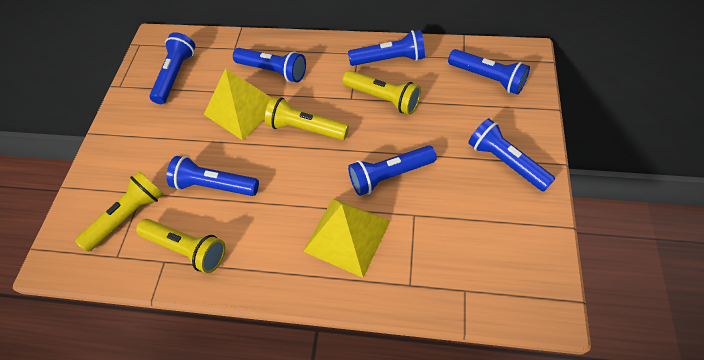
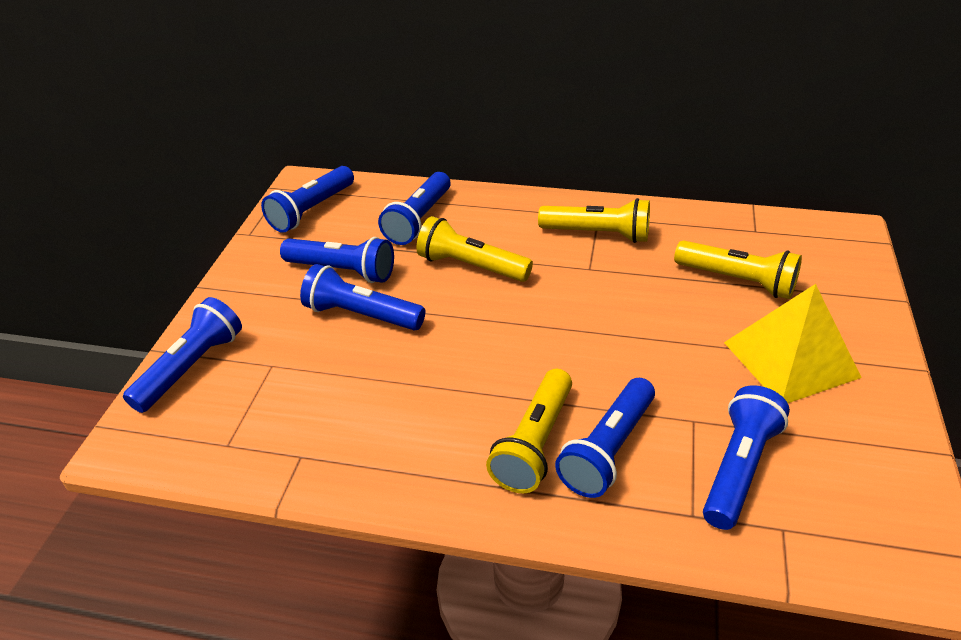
yellow pyramid: 2 -> 1

